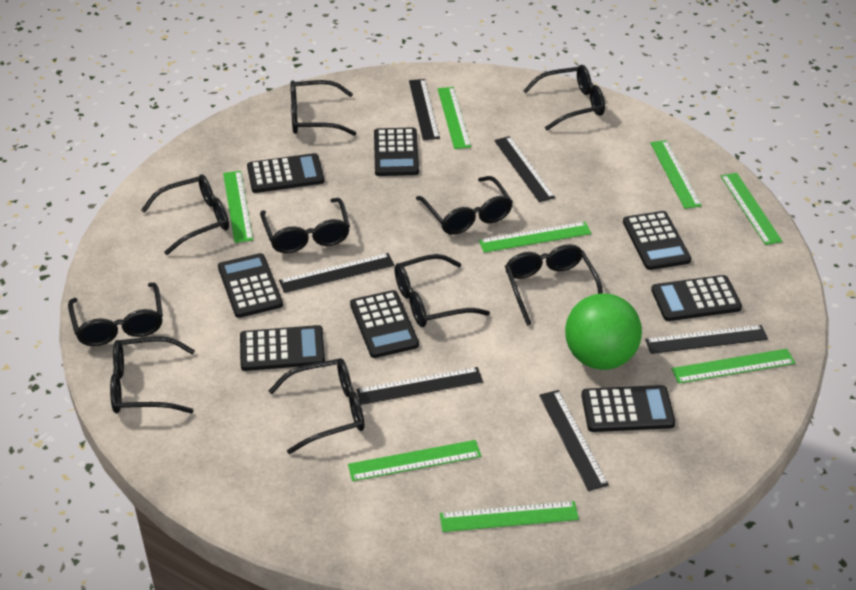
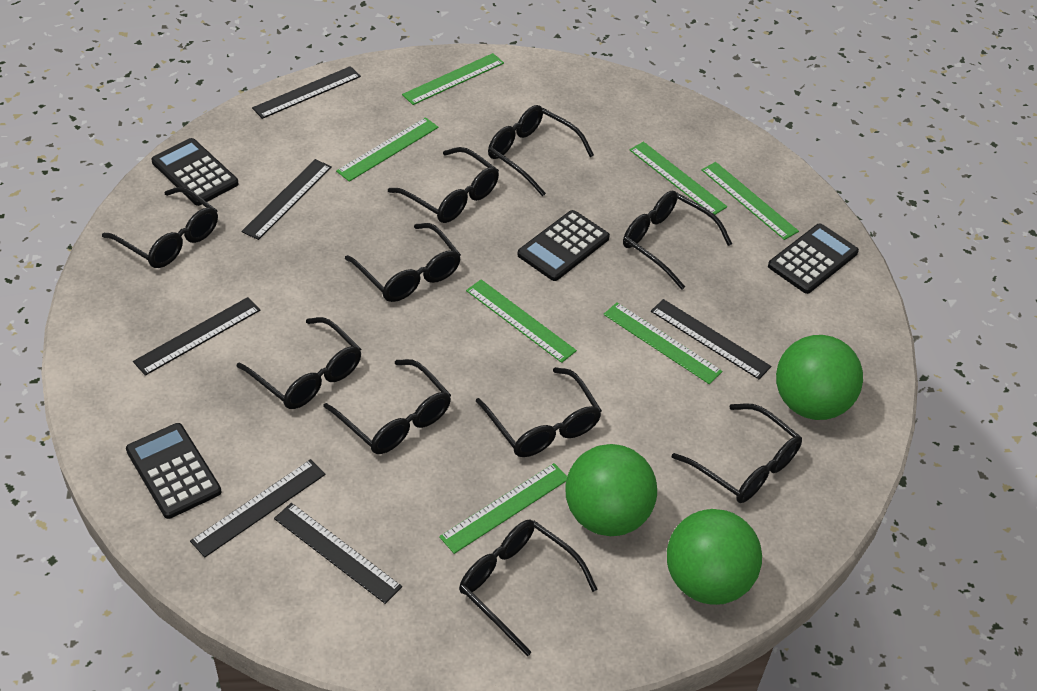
black calculator: 8 -> 4
green ball: 1 -> 3
green ruler: 8 -> 7

